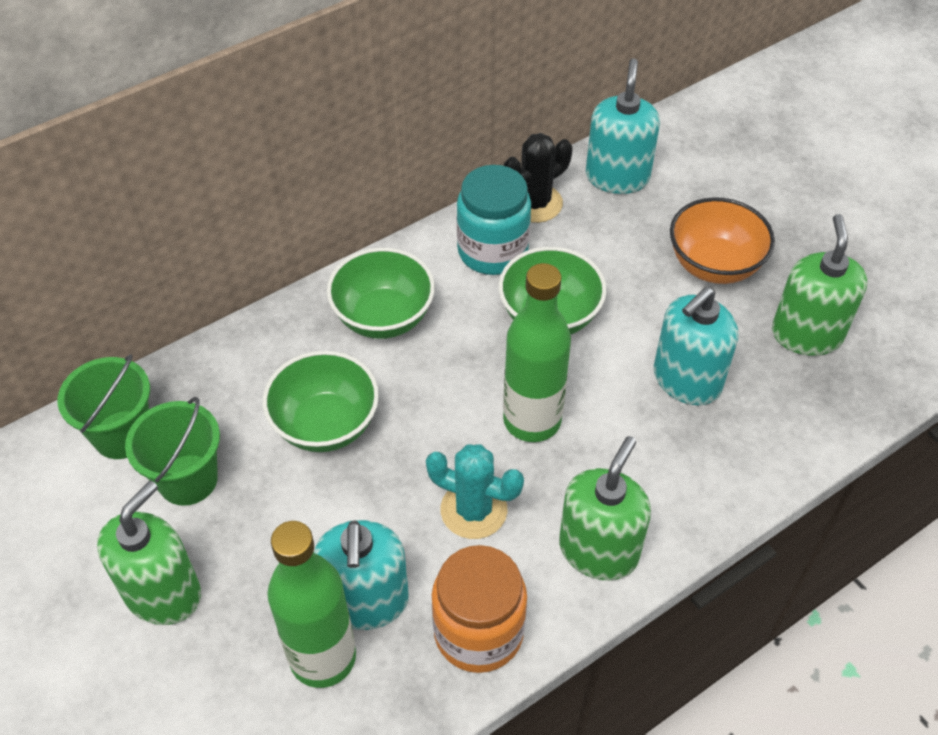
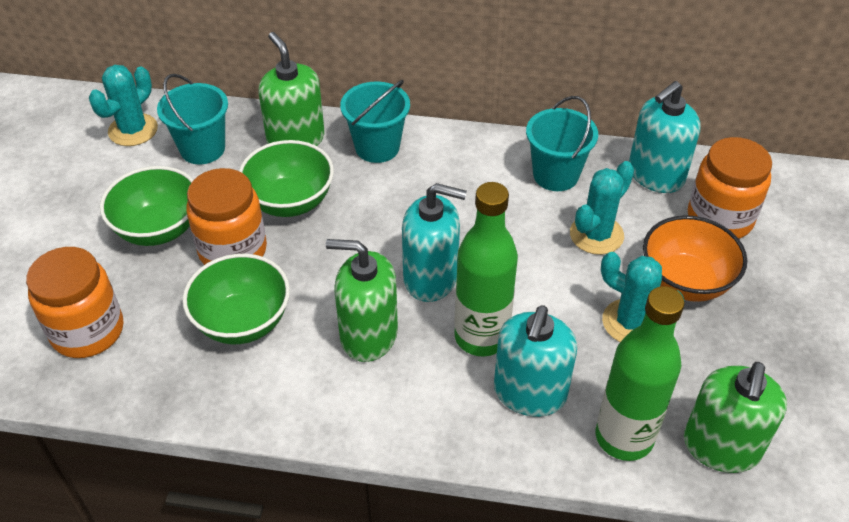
black cactus: 1 -> 0
green bucket: 2 -> 0
orange jar: 1 -> 3
turquoise bucket: 0 -> 3
turquoise cactus: 1 -> 3
turquoise jar: 1 -> 0

